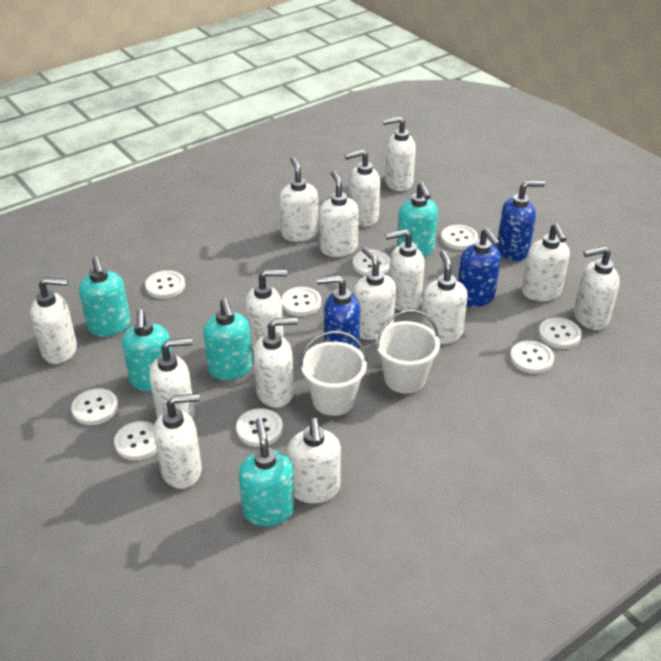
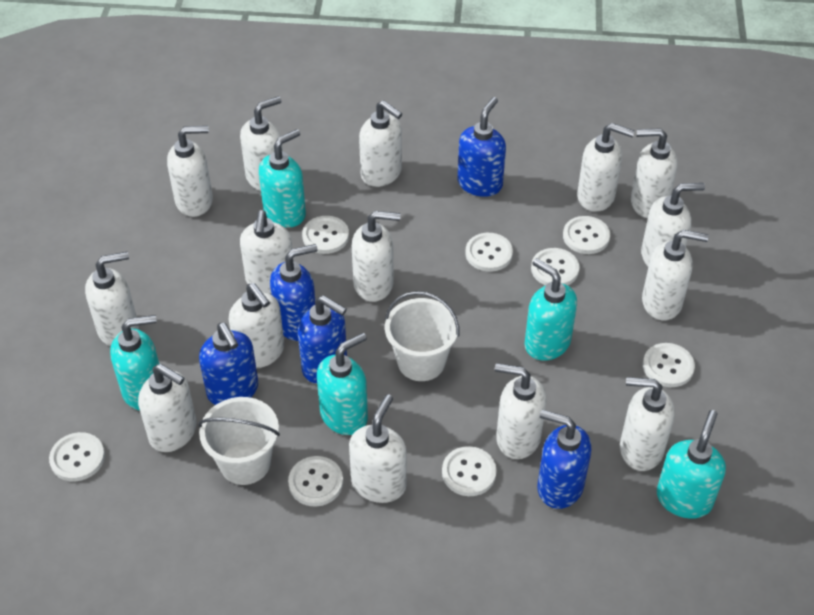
blue soap dispenser: 3 -> 5
white button: 9 -> 8

